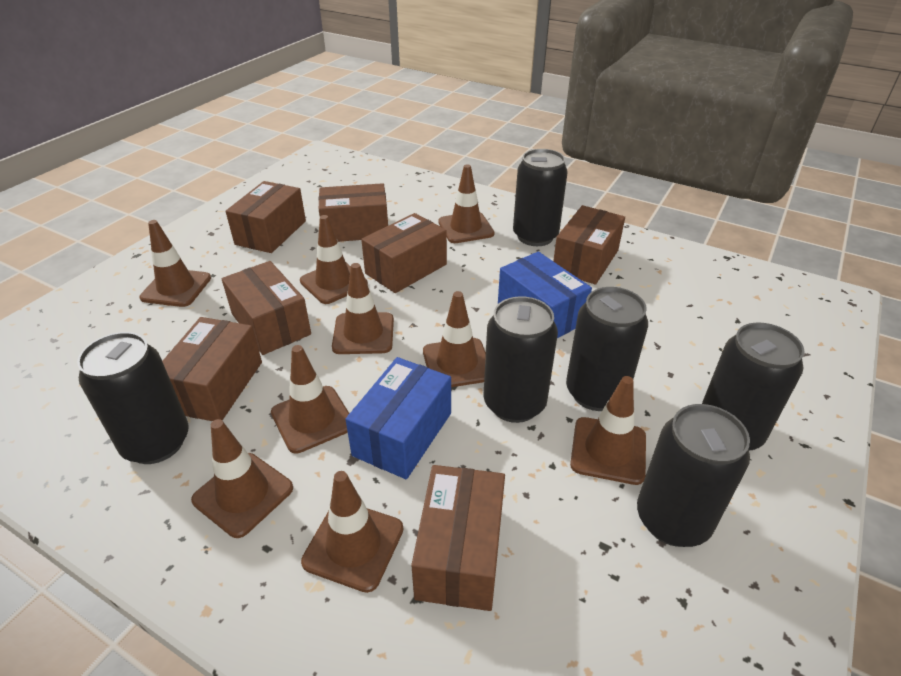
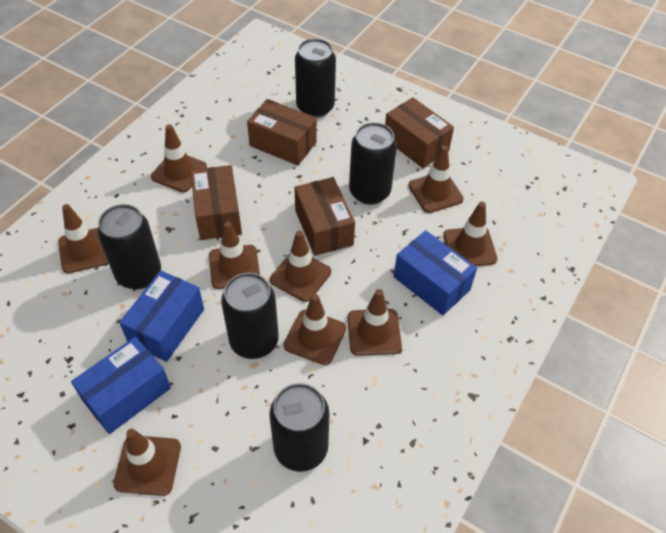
black can: 6 -> 5
blue box: 2 -> 3
brown box: 7 -> 4

